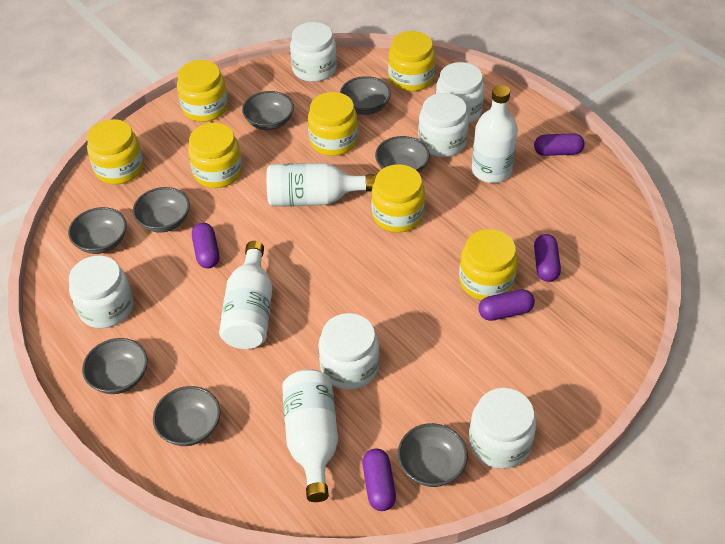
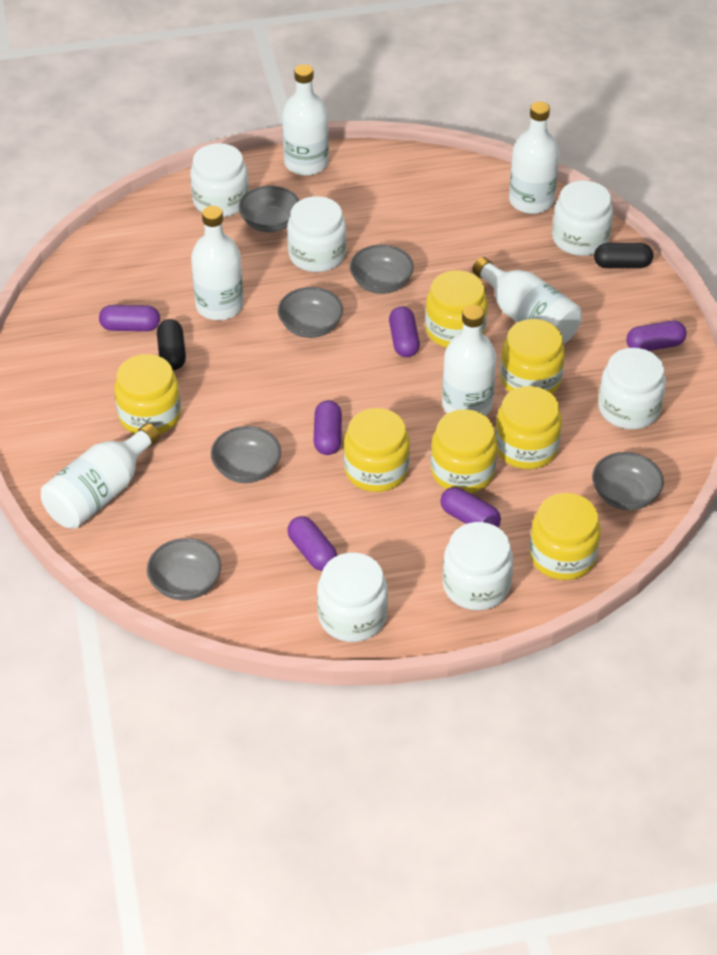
black capsule: 0 -> 2
grey bowl: 8 -> 6
purple capsule: 5 -> 6
white bottle: 4 -> 6

